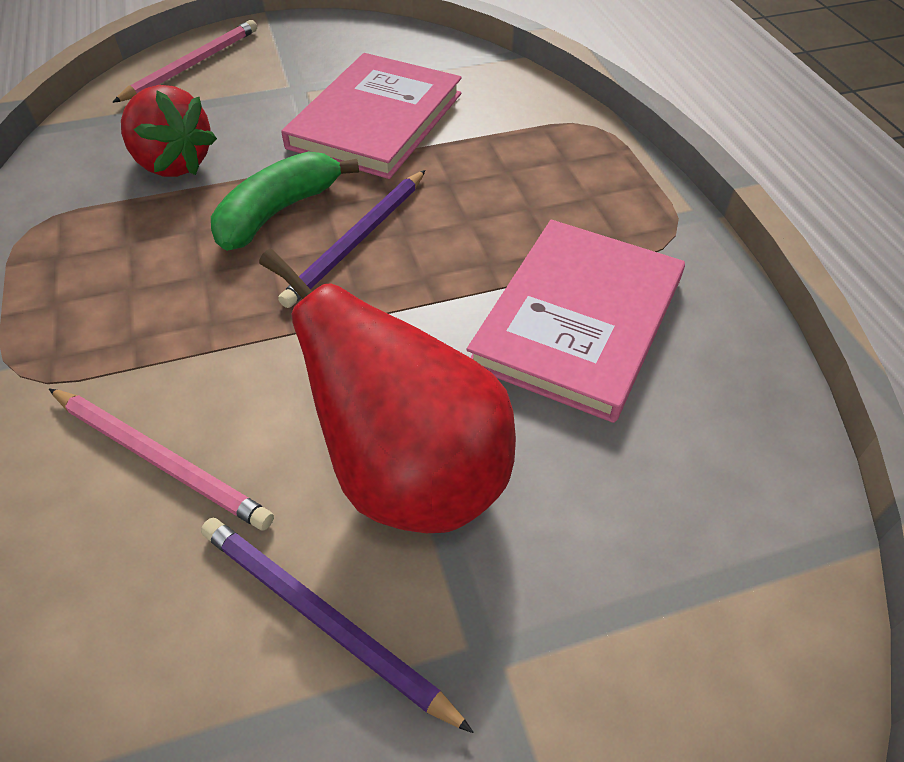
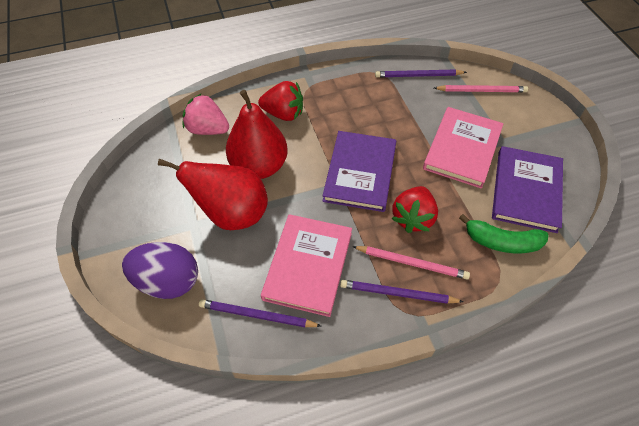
pink strawberry: 0 -> 1
purple book: 0 -> 2
purple egg: 0 -> 1
purple pencil: 2 -> 3
red pear: 1 -> 2
red strawberry: 1 -> 2

